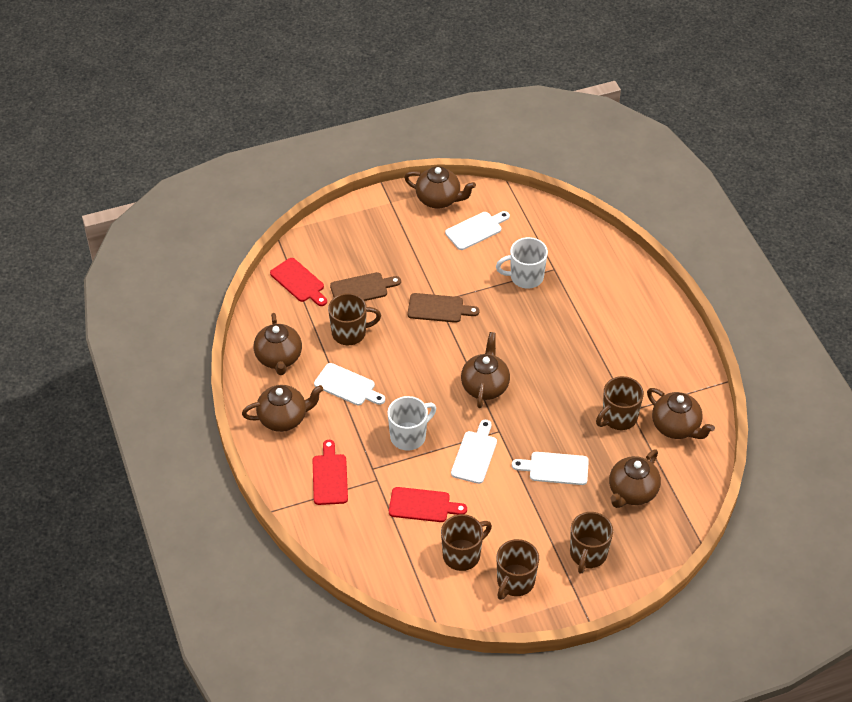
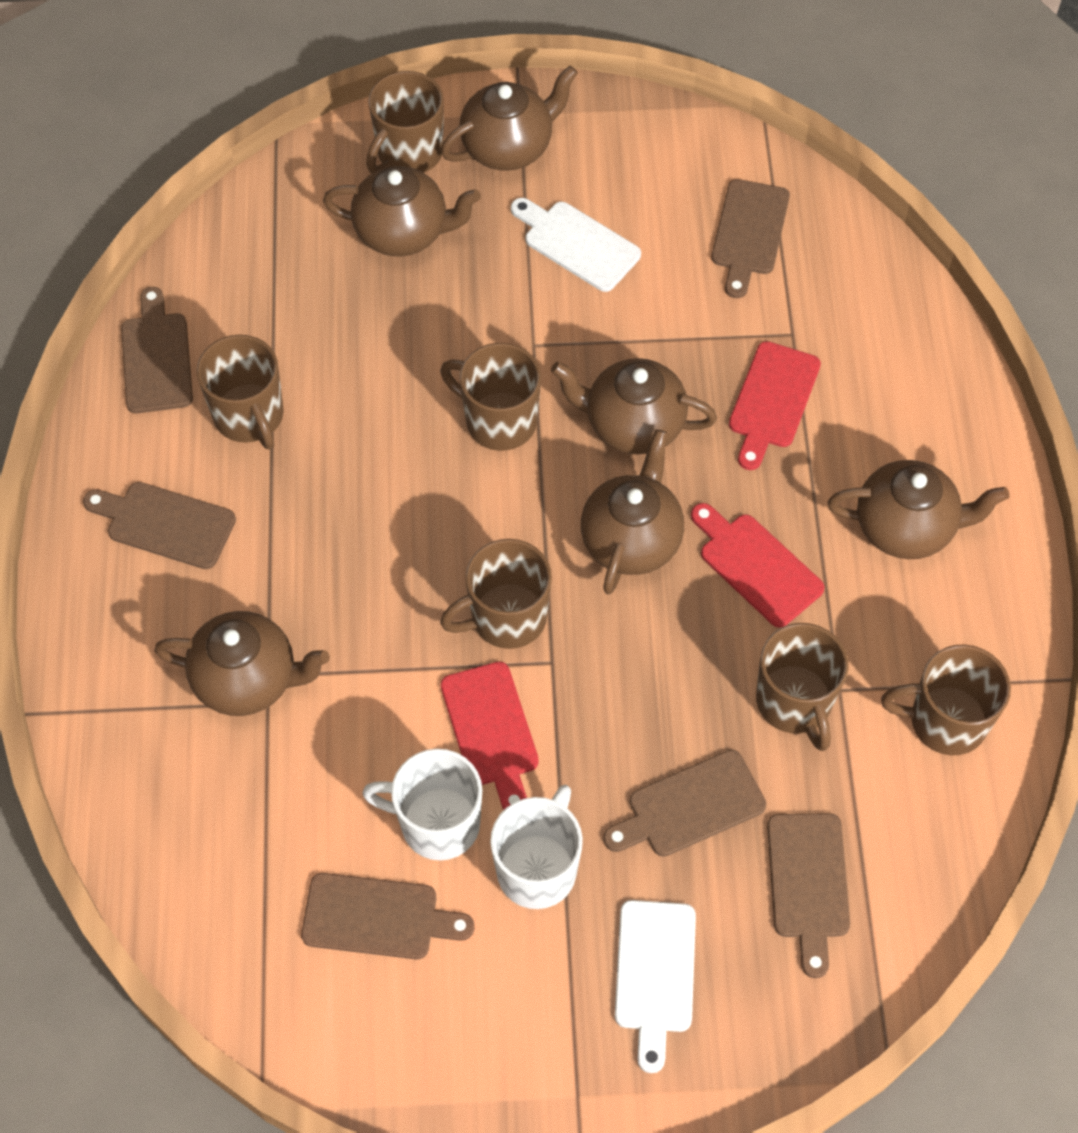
brown cutting board: 2 -> 6
brown mug: 5 -> 6
white cutting board: 4 -> 2

